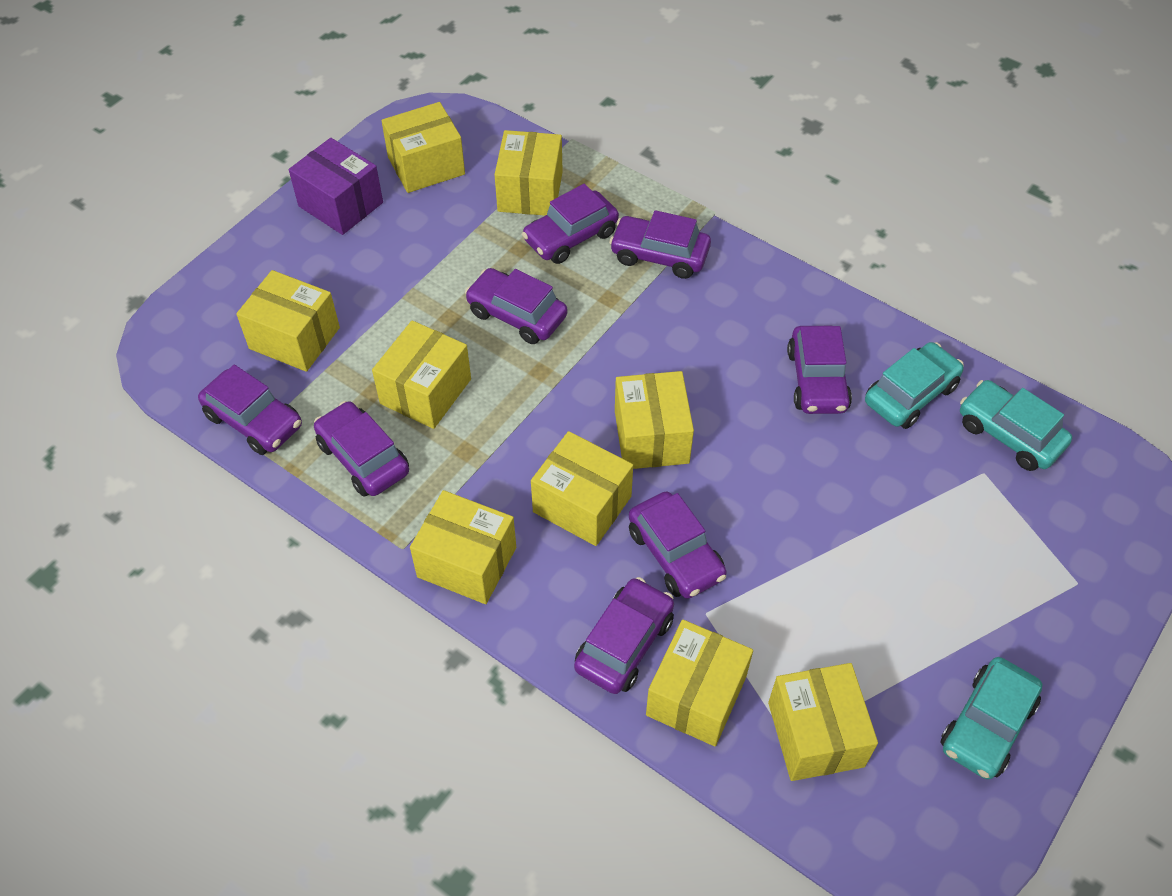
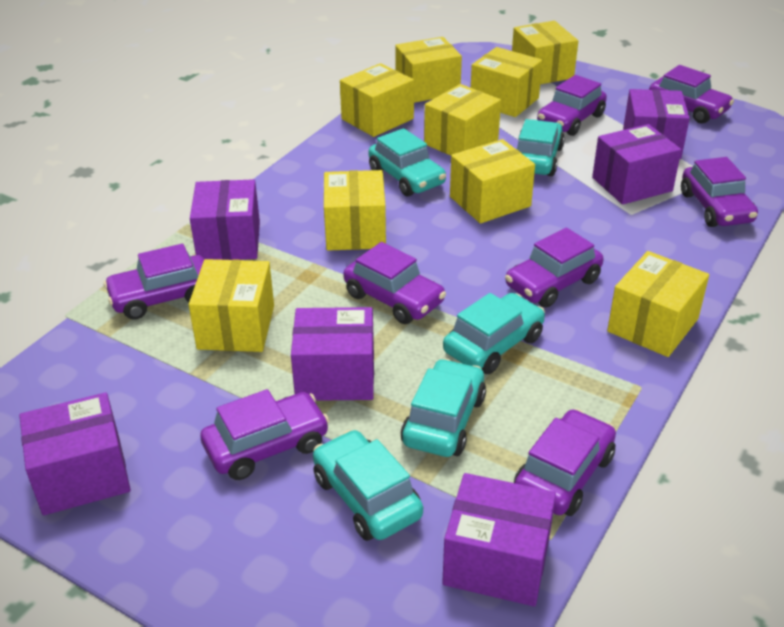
purple box: 1 -> 6
turquoise car: 3 -> 5

